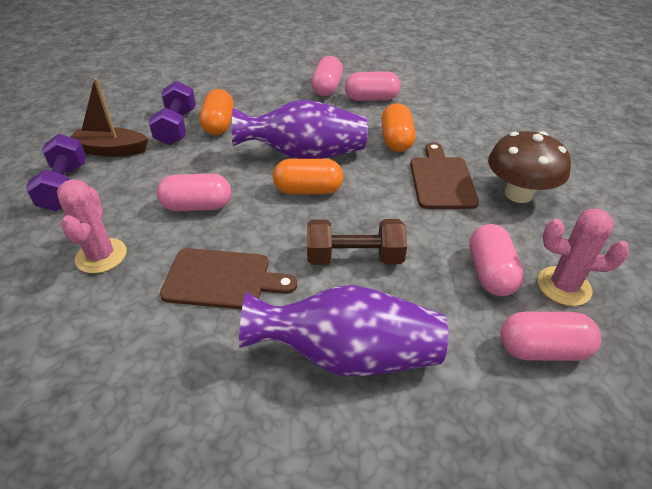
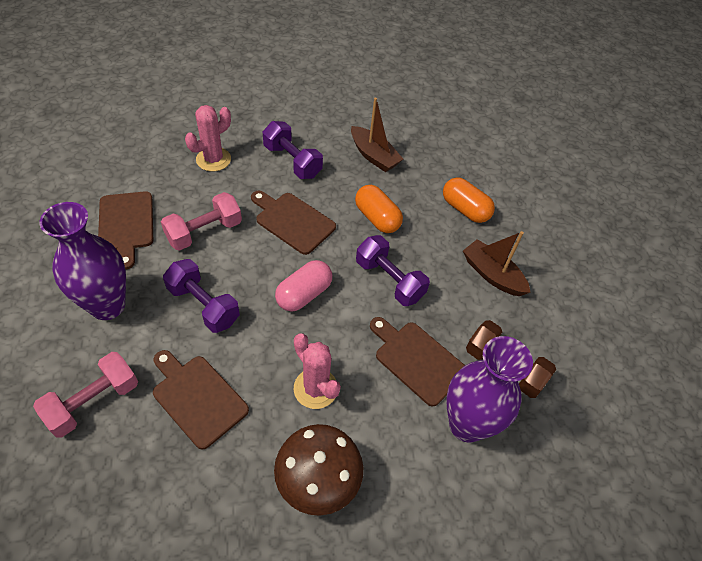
brown boat: 1 -> 2
brown cutting board: 2 -> 4
orange capsule: 3 -> 2
pink capsule: 5 -> 1
pink dumbbell: 0 -> 2
purple dumbbell: 2 -> 3

